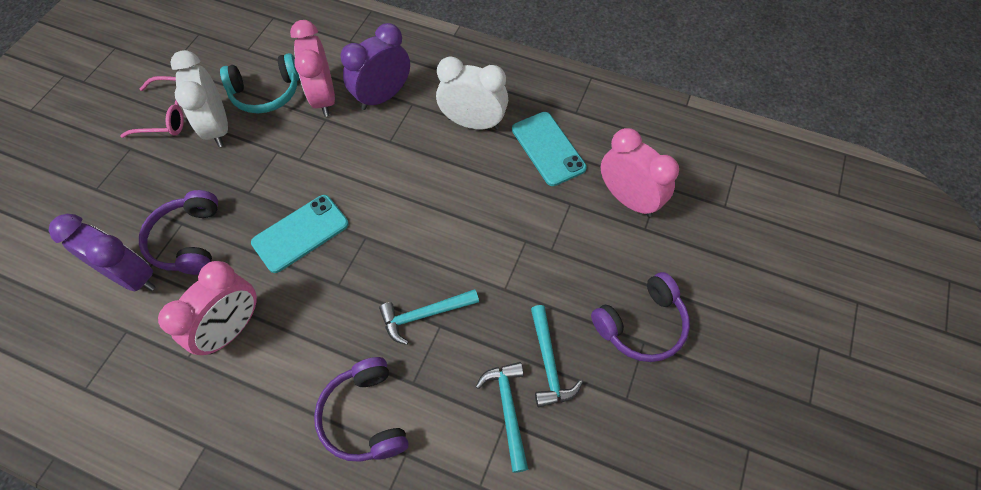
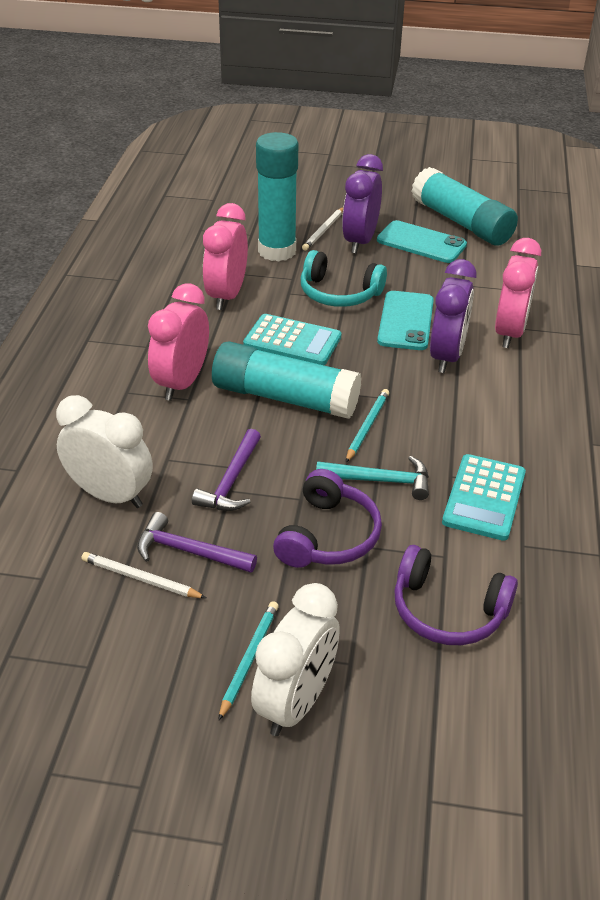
pink glasses: 1 -> 0
purple hammer: 0 -> 2
purple headphones: 3 -> 2
turquoise calculator: 0 -> 2
turquoise glue stick: 0 -> 3
turquoise hammer: 3 -> 1
turquoise pencil: 0 -> 2
white pencil: 0 -> 2

